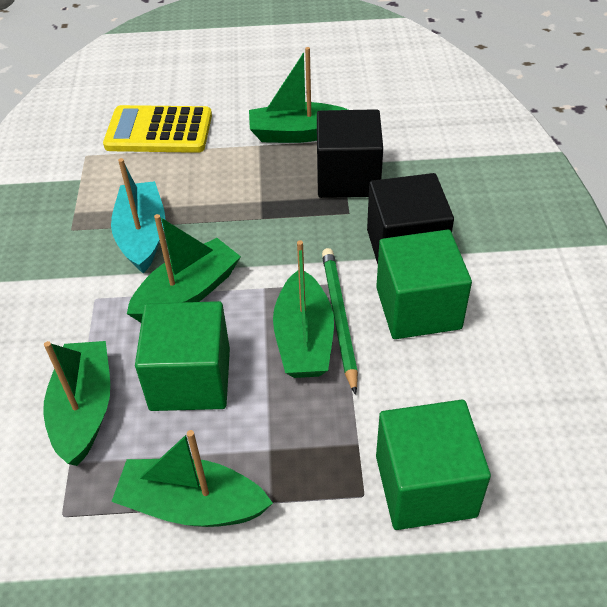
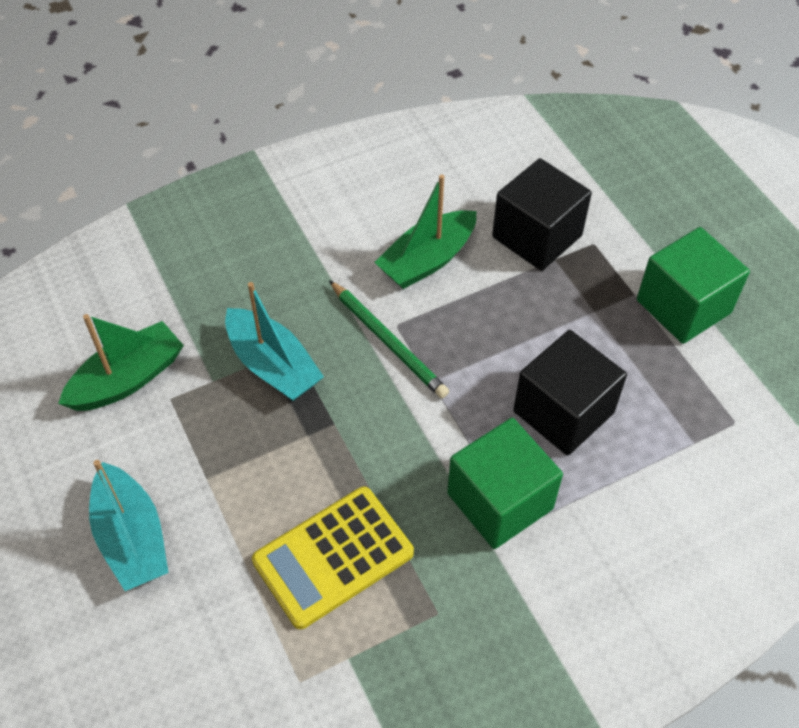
green boat: 5 -> 2
green cube: 3 -> 2
turquoise boat: 1 -> 2

